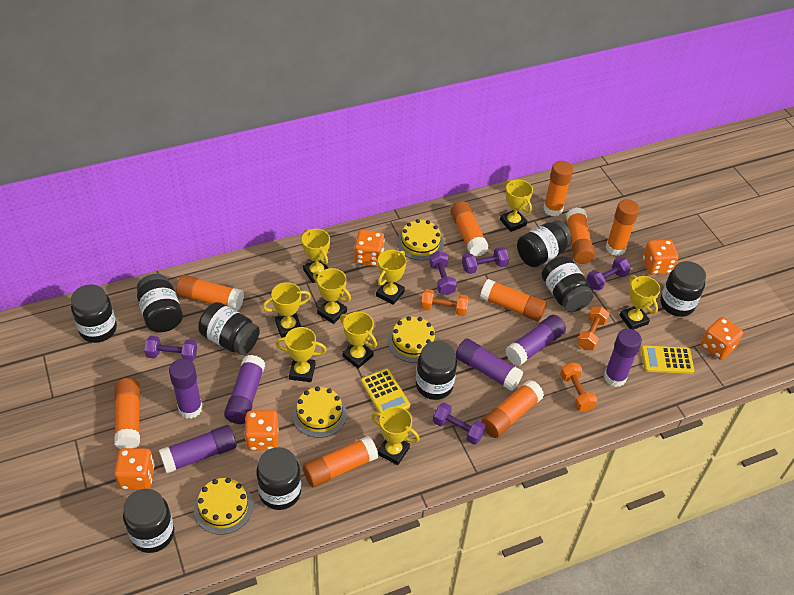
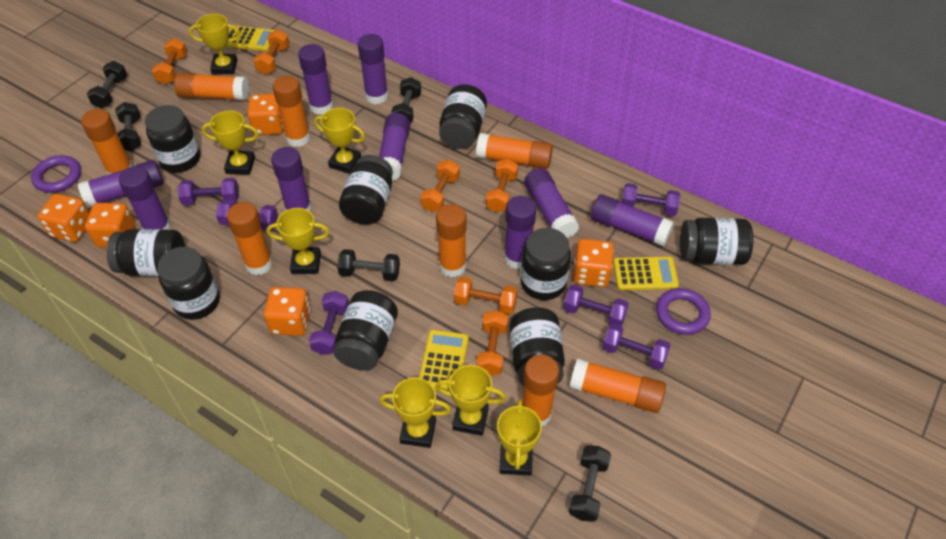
black dumbbell: 0 -> 5
orange dumbbell: 3 -> 6
orange glue stick: 9 -> 8
purple dumbbell: 5 -> 6
purple glue stick: 6 -> 9
purple ring: 0 -> 2
yellow cake: 4 -> 0
yellow calculator: 2 -> 3
yellow trophy: 9 -> 7

